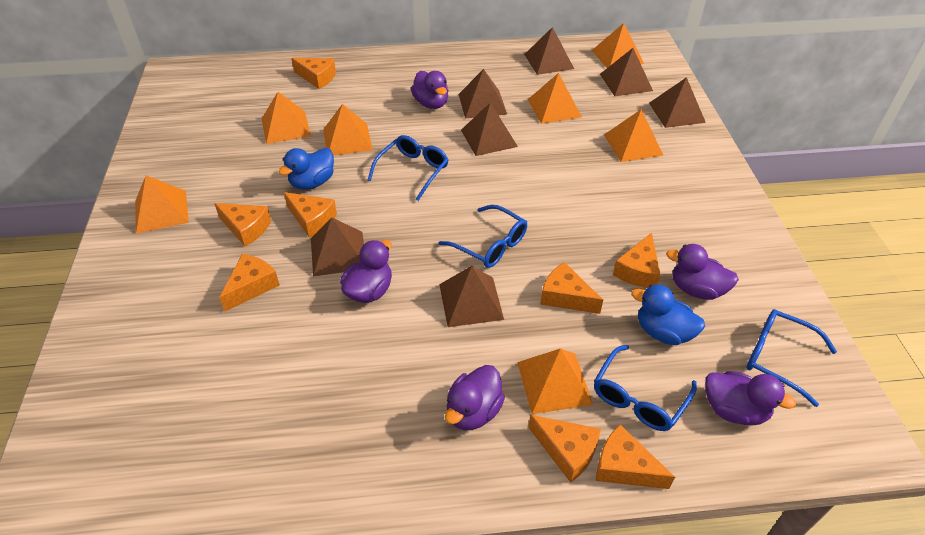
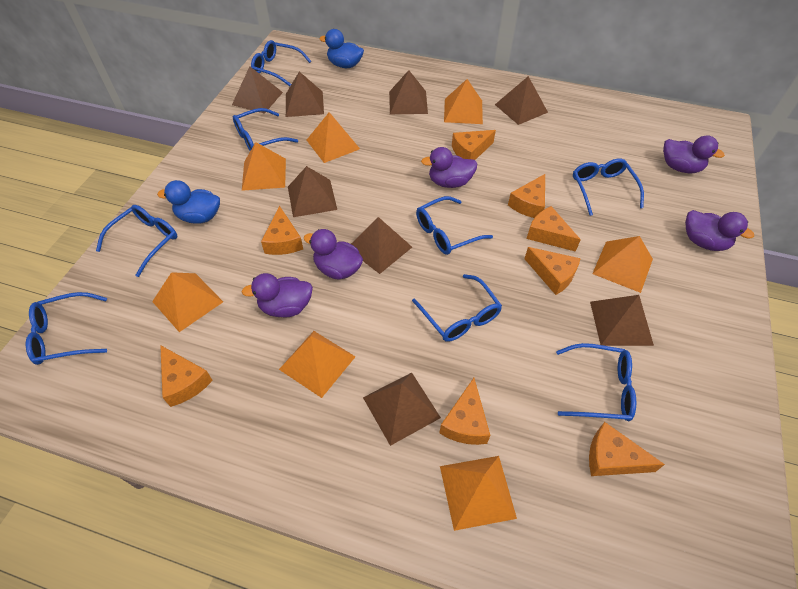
blue glasses: 4 -> 8
brown pyramid: 7 -> 8

